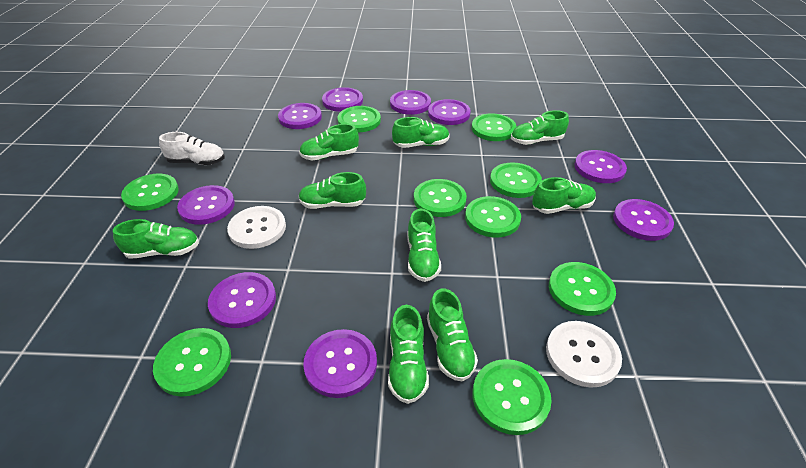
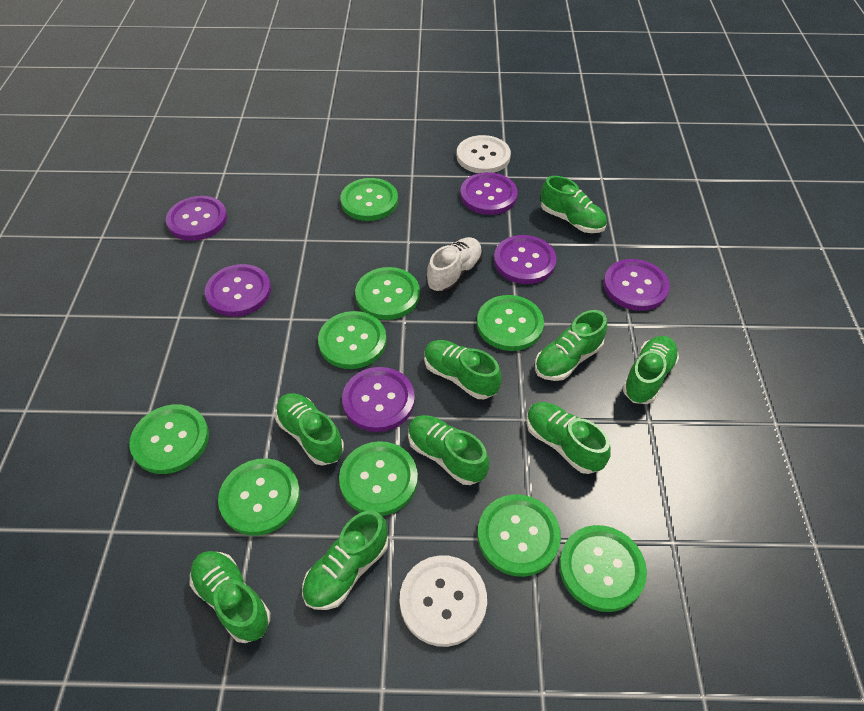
purple button: 9 -> 6

